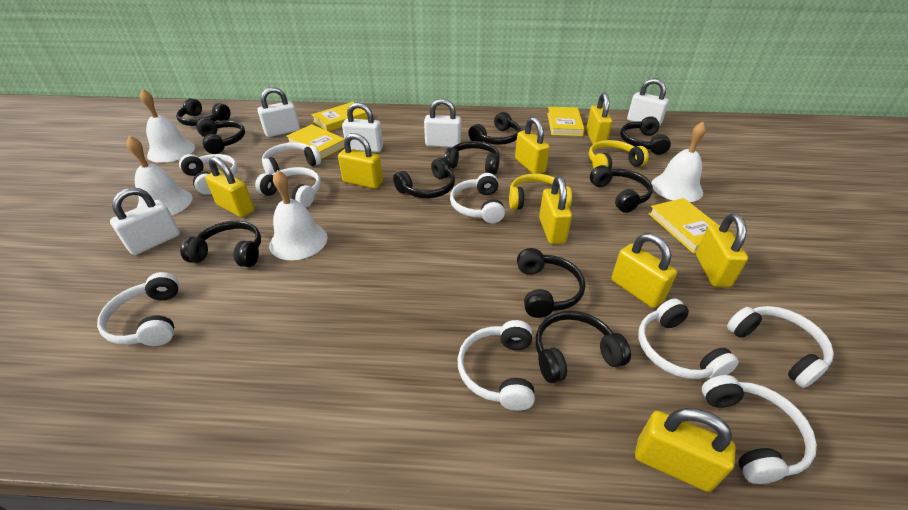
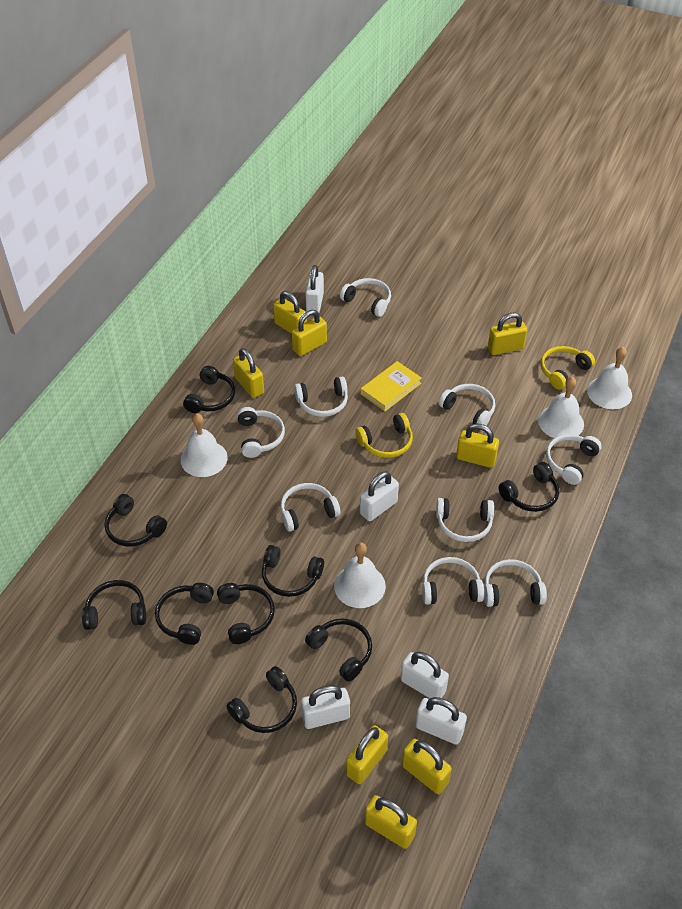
black headphones: 10 -> 9
yellow book: 4 -> 1

